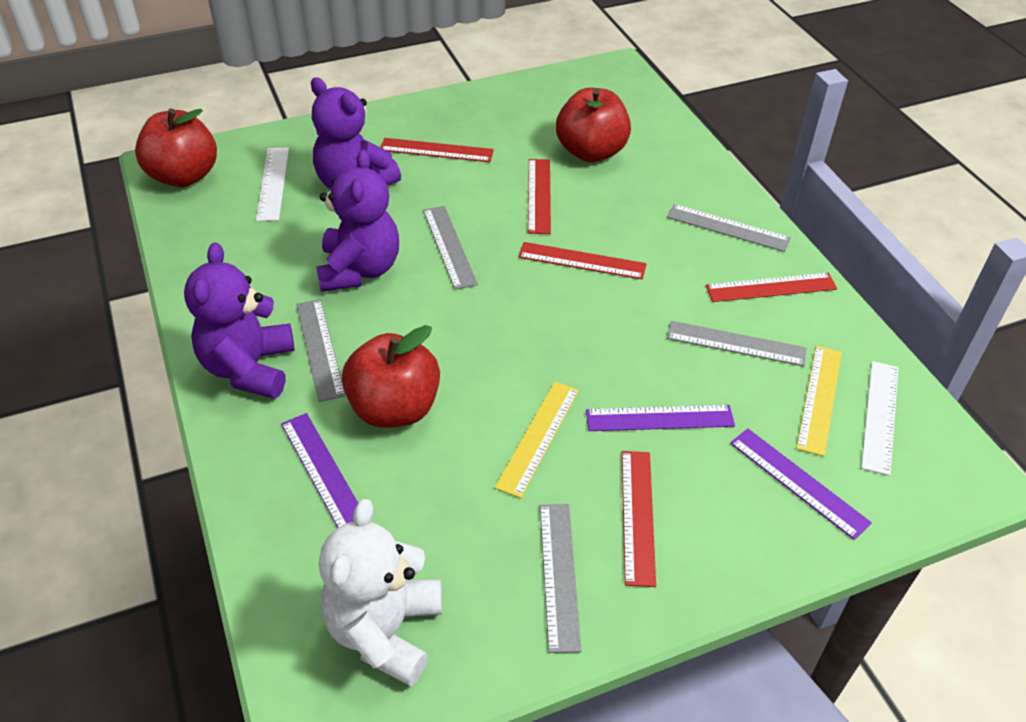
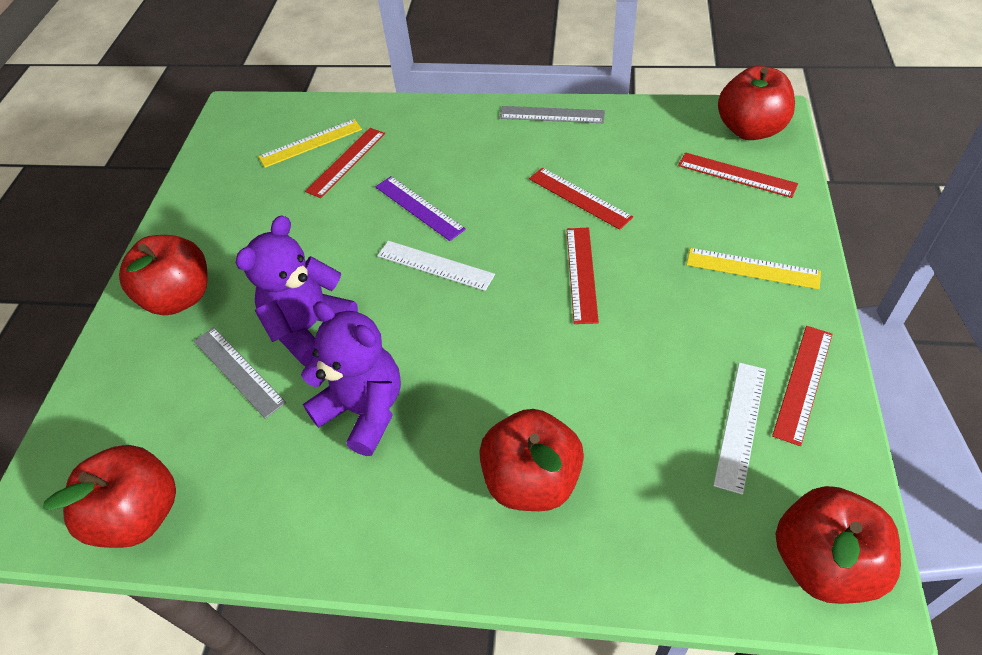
grey ruler: 5 -> 2
purple ruler: 3 -> 1
purple teddy bear: 3 -> 2
red apple: 3 -> 5
white teddy bear: 1 -> 0

